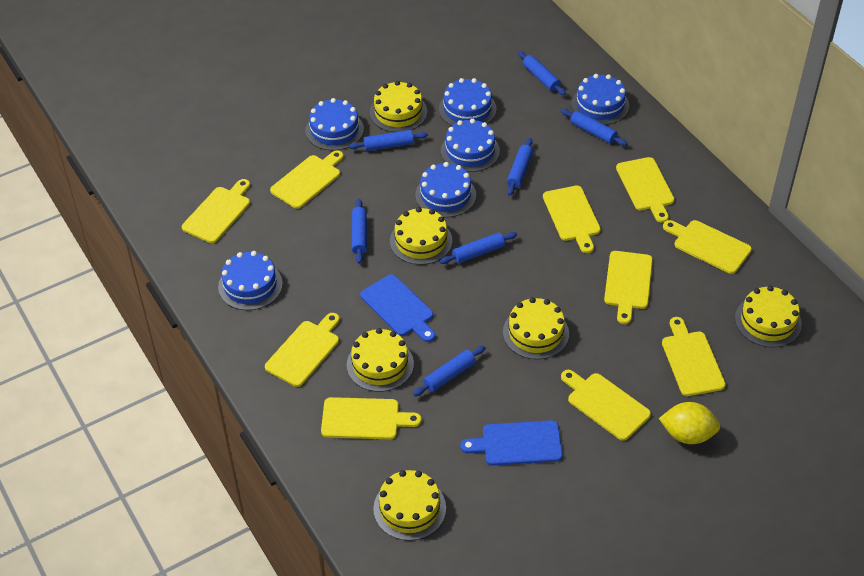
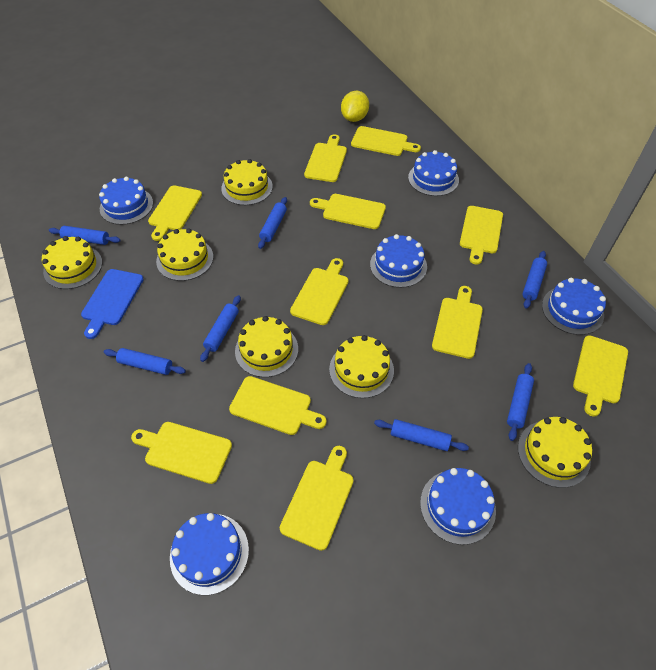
blue cutting board: 2 -> 1
yellow cutting board: 10 -> 11

